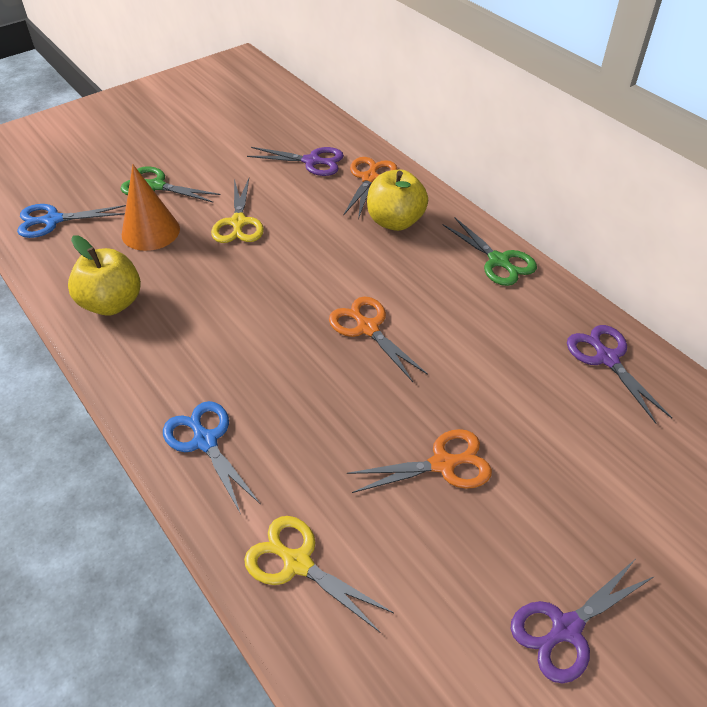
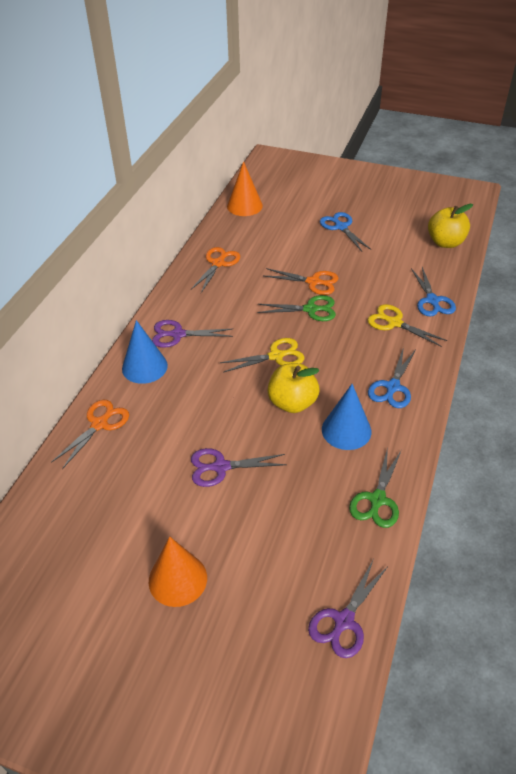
blue cone: 0 -> 2
blue scissors: 2 -> 3
orange cone: 1 -> 2

